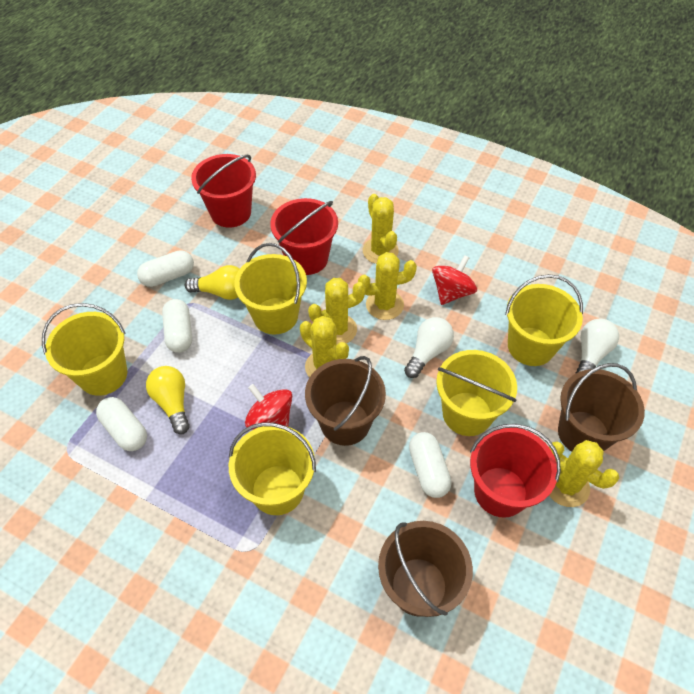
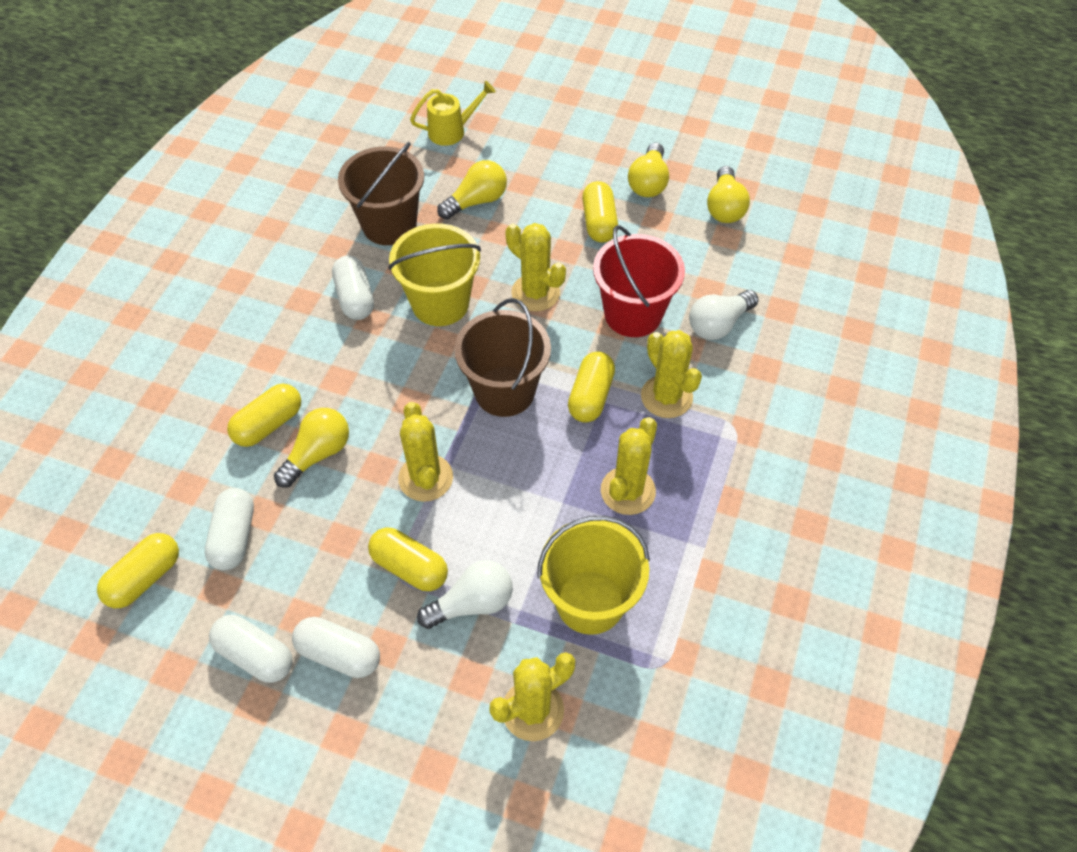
brown bucket: 3 -> 2
red bucket: 3 -> 1
red spinning top: 2 -> 0
yellow bucket: 5 -> 2
yellow capsule: 0 -> 5
yellow light bulb: 2 -> 4
yellow watering can: 0 -> 1

